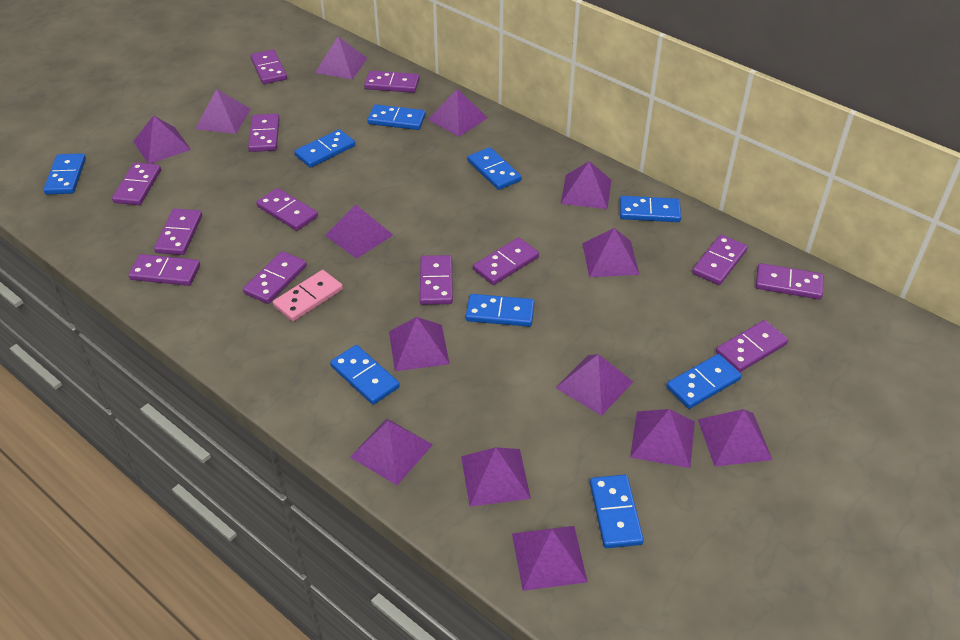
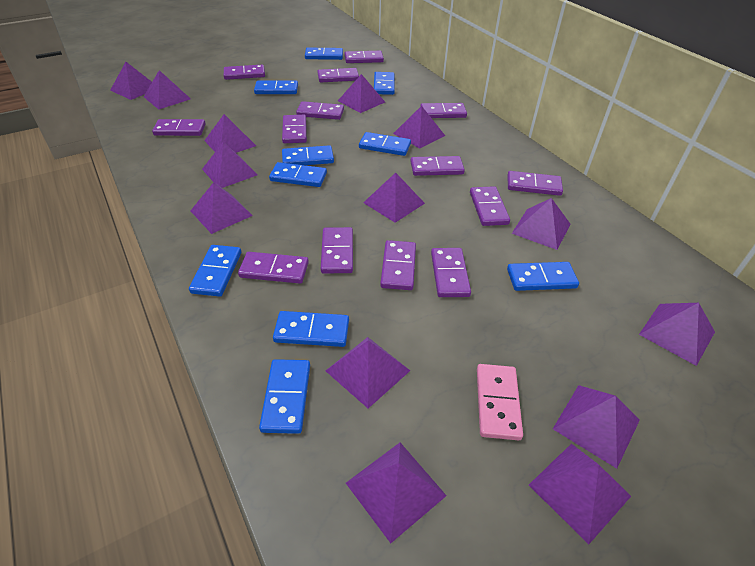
blue domino: 9 -> 10
purple domino: 13 -> 14

